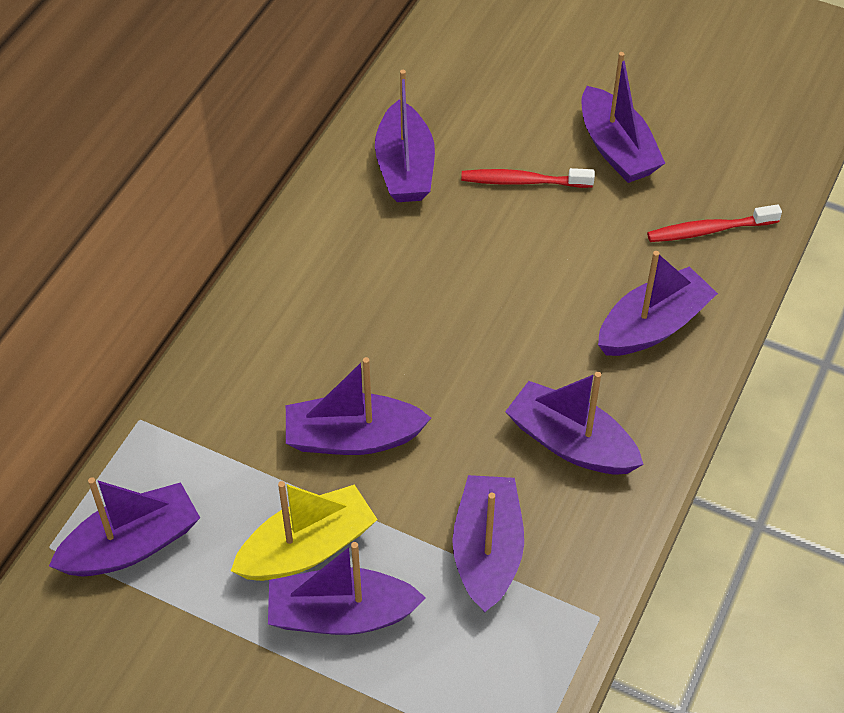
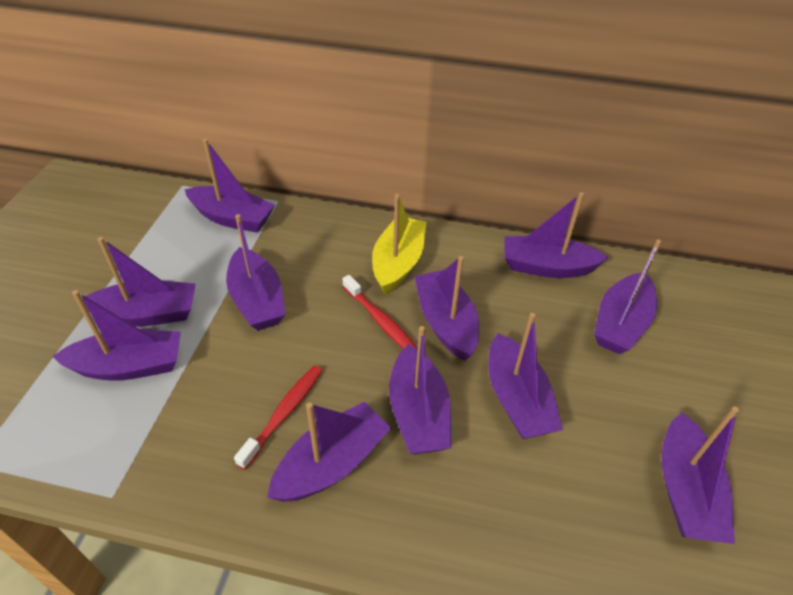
purple boat: 8 -> 11

